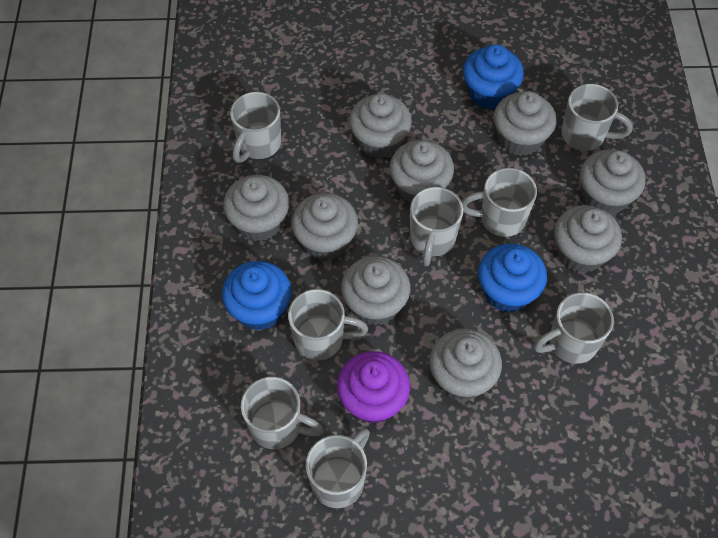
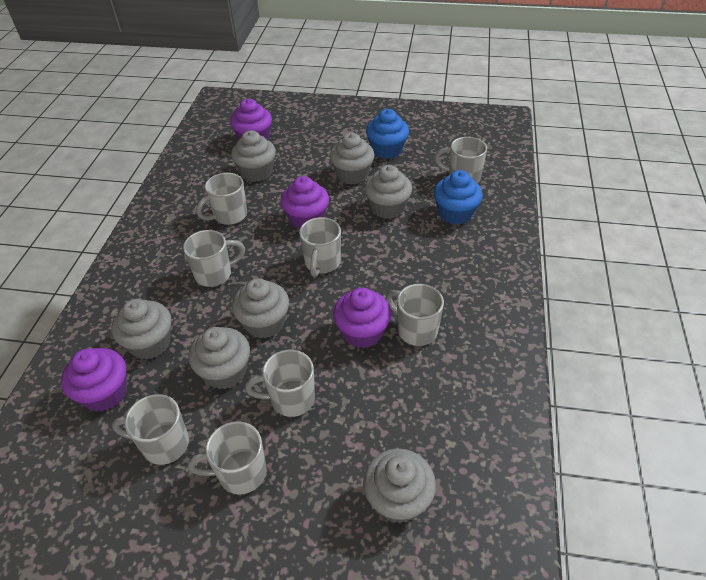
blue cupcake: 3 -> 2
grey cupcake: 9 -> 7
purple cupcake: 1 -> 4

